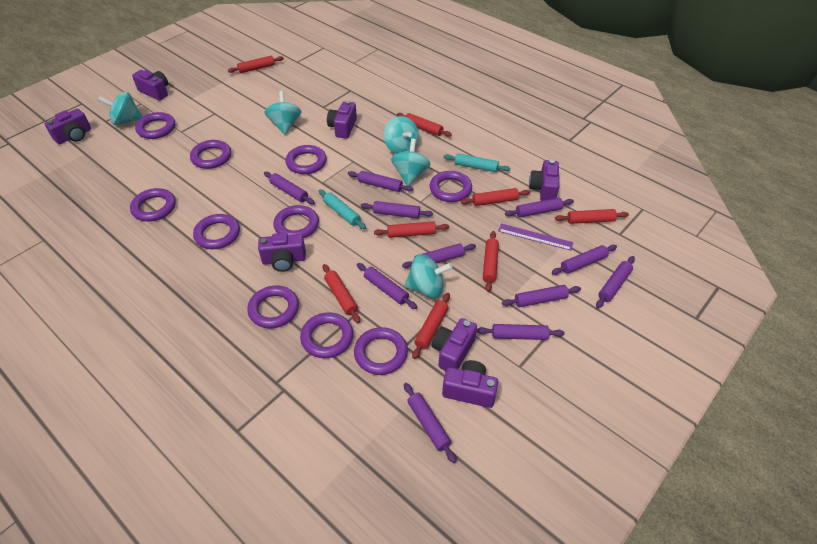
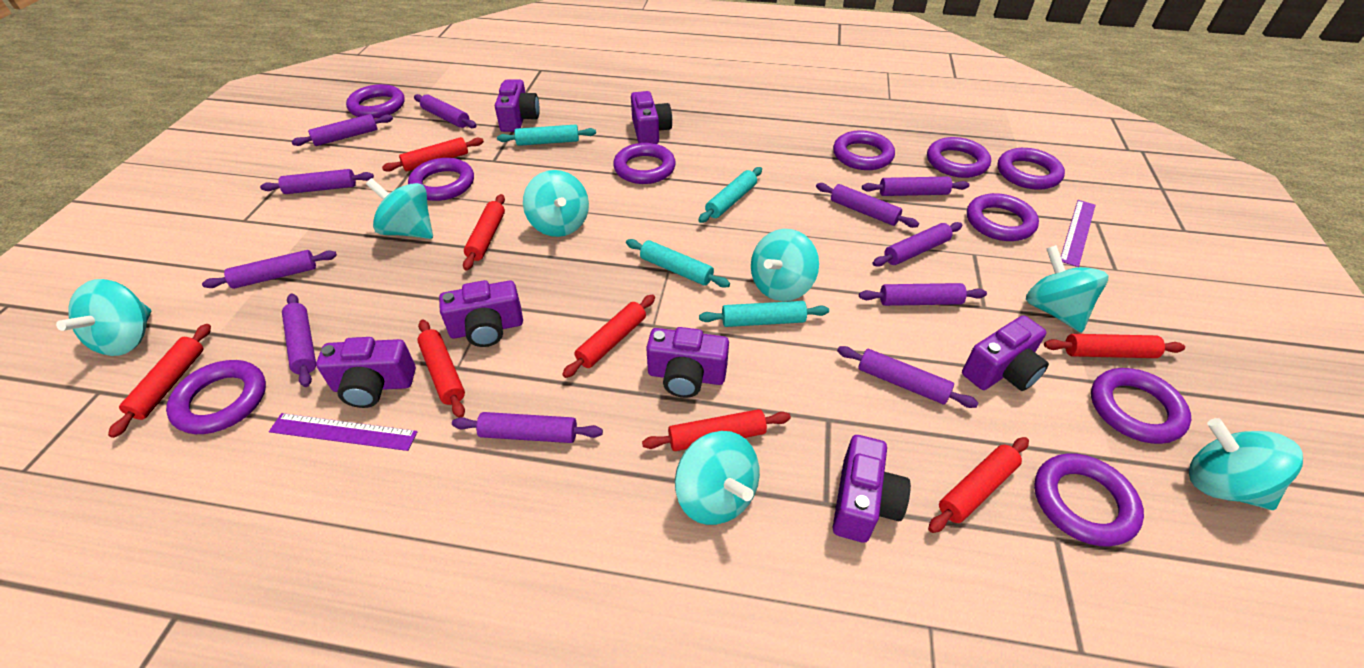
purple ruler: 1 -> 2
turquoise rolling pin: 2 -> 4
turquoise spinning top: 5 -> 7

